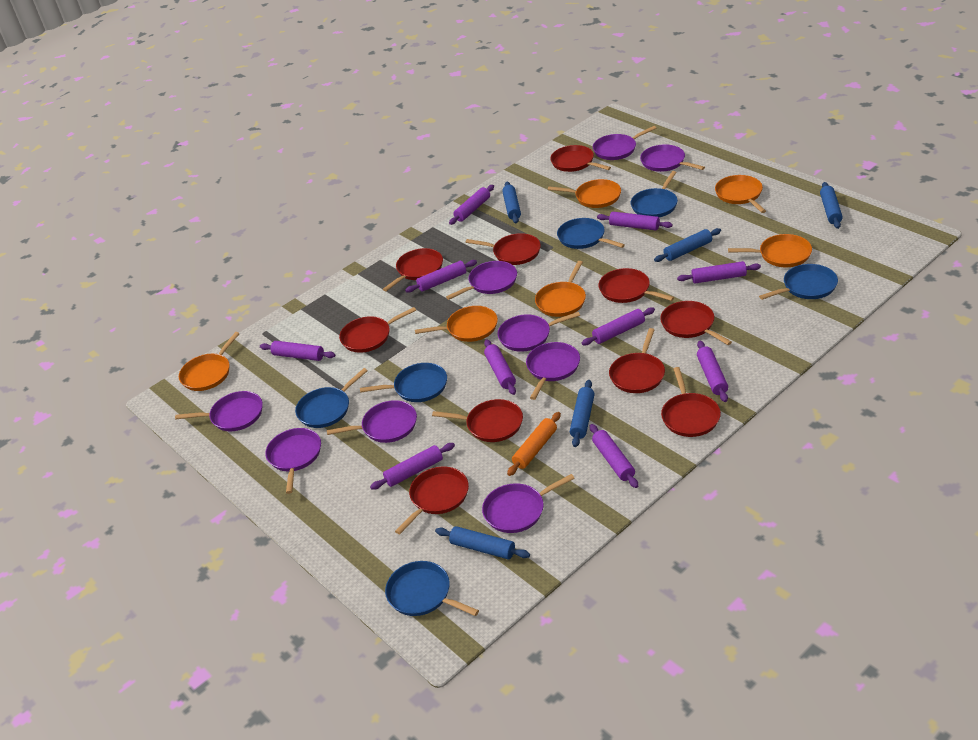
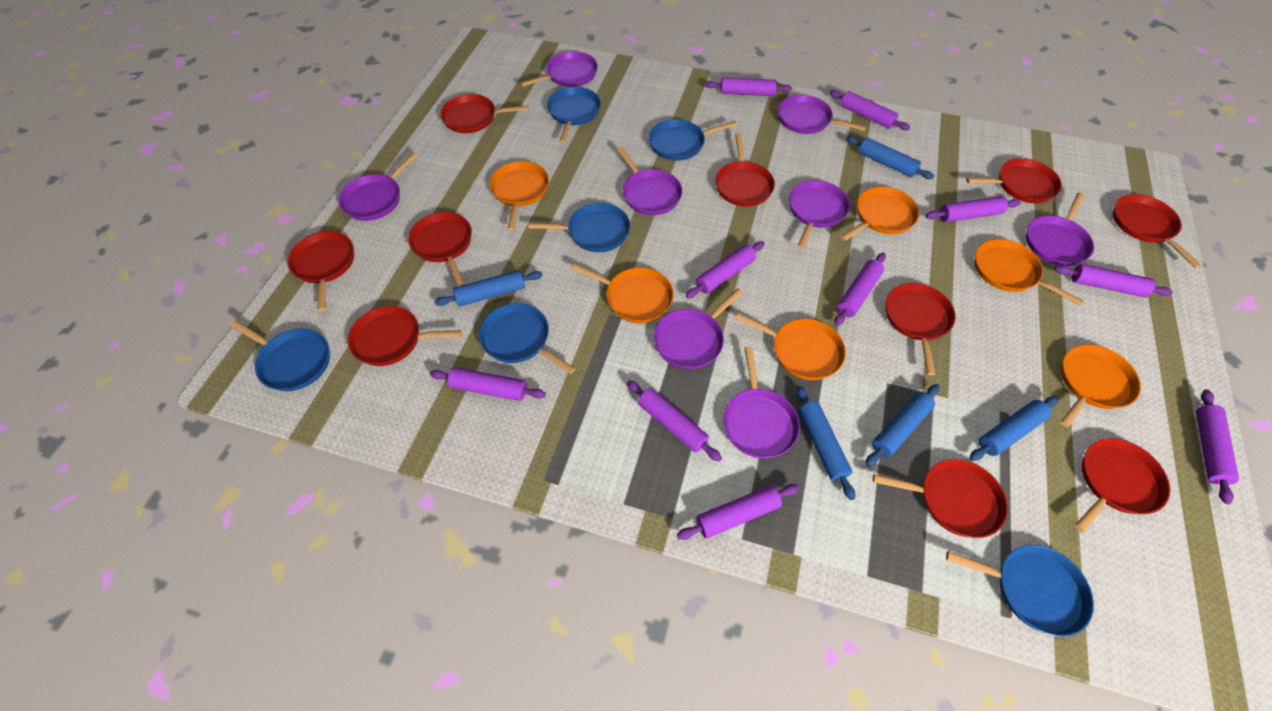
orange rolling pin: 1 -> 0
purple pan: 9 -> 8

